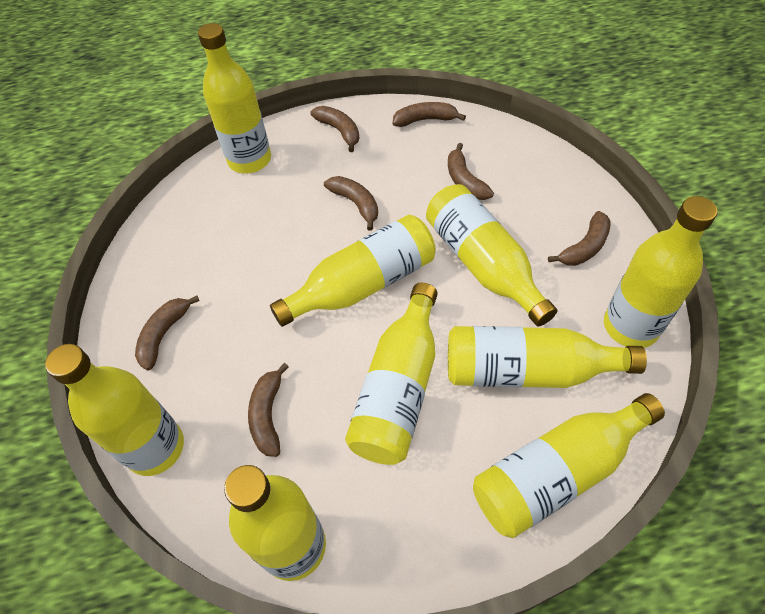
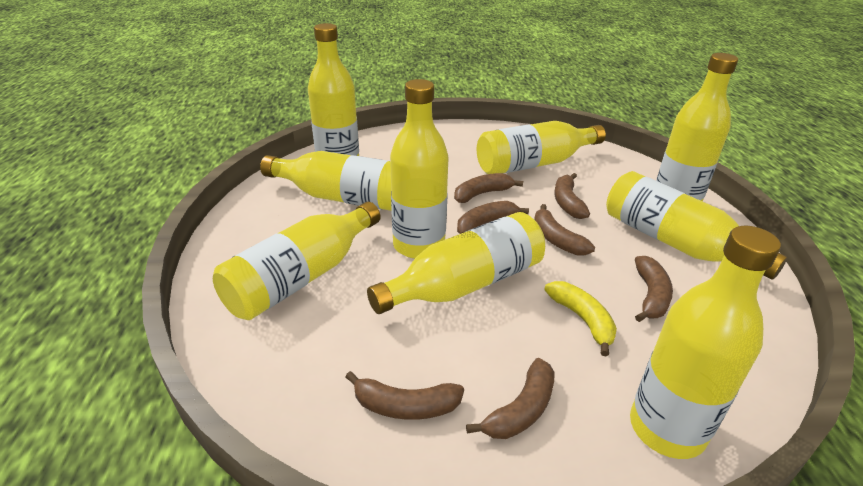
yellow banana: 0 -> 1

